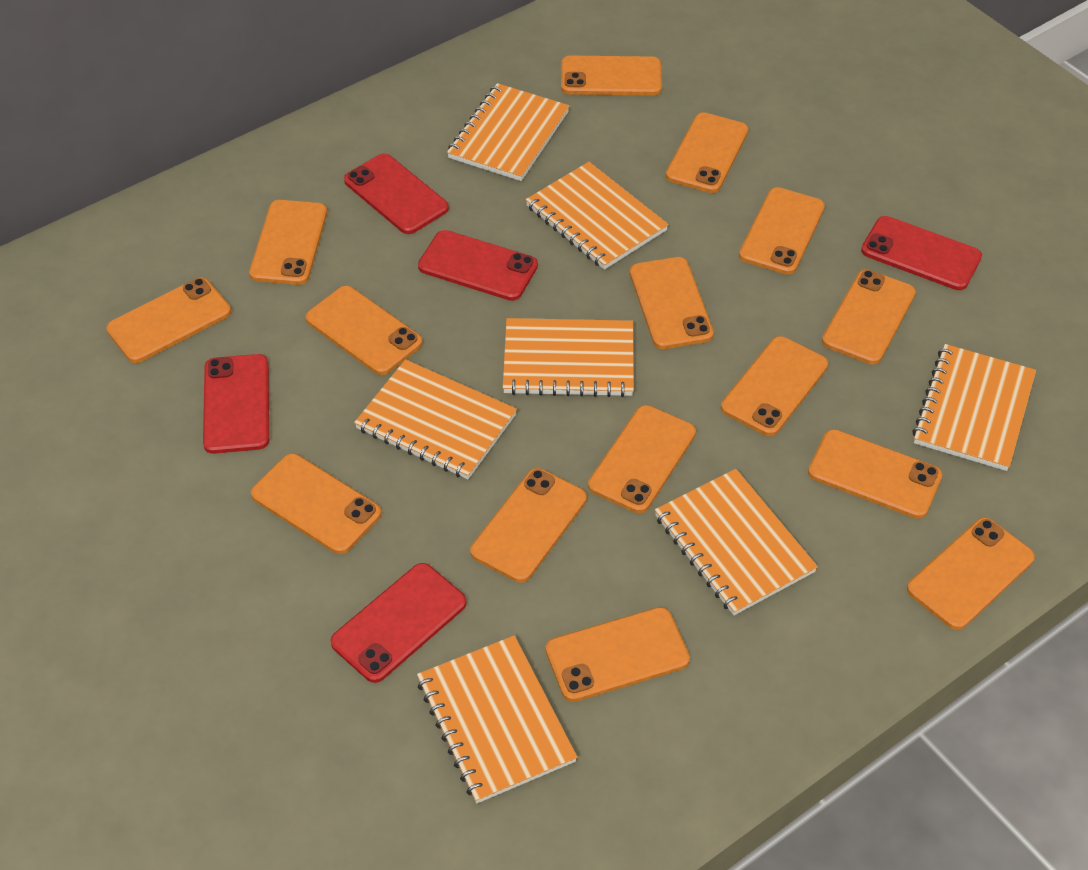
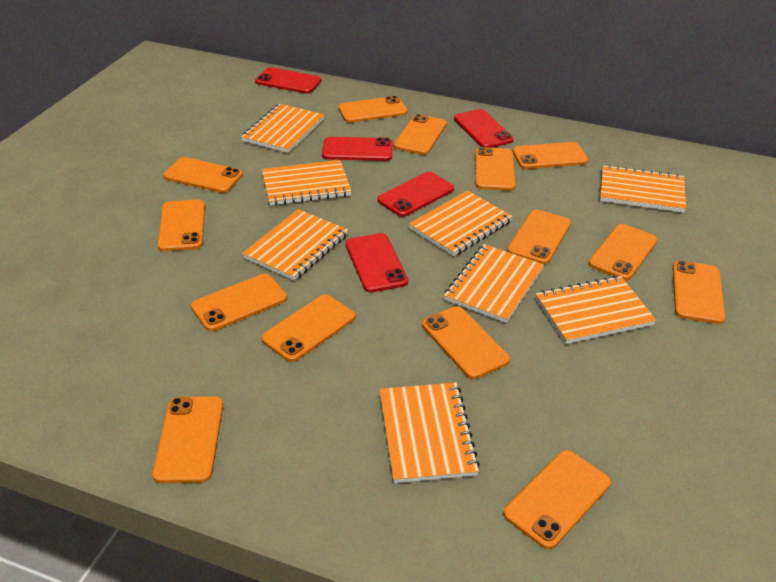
orange notebook: 7 -> 8
orange phone: 15 -> 14

